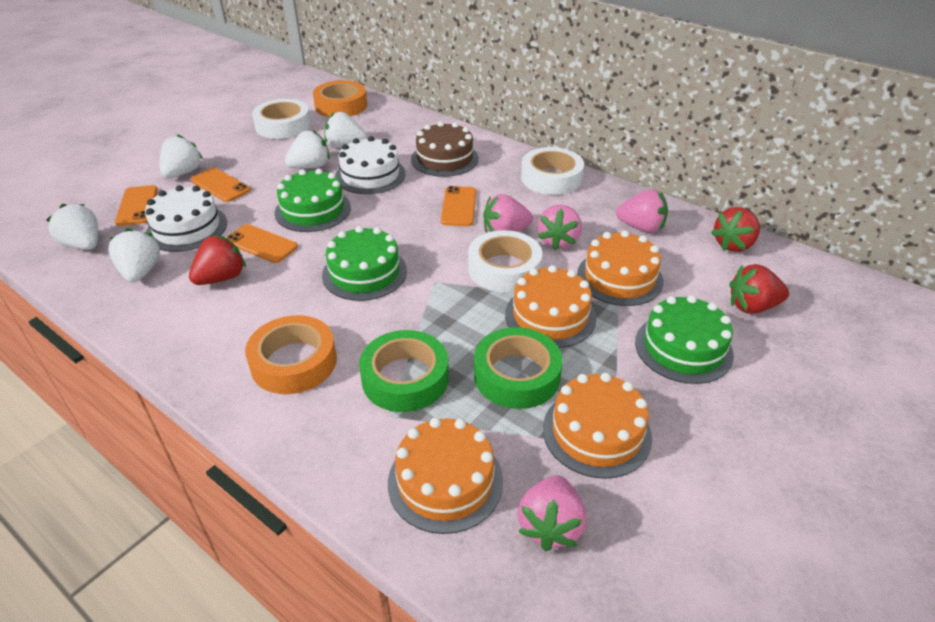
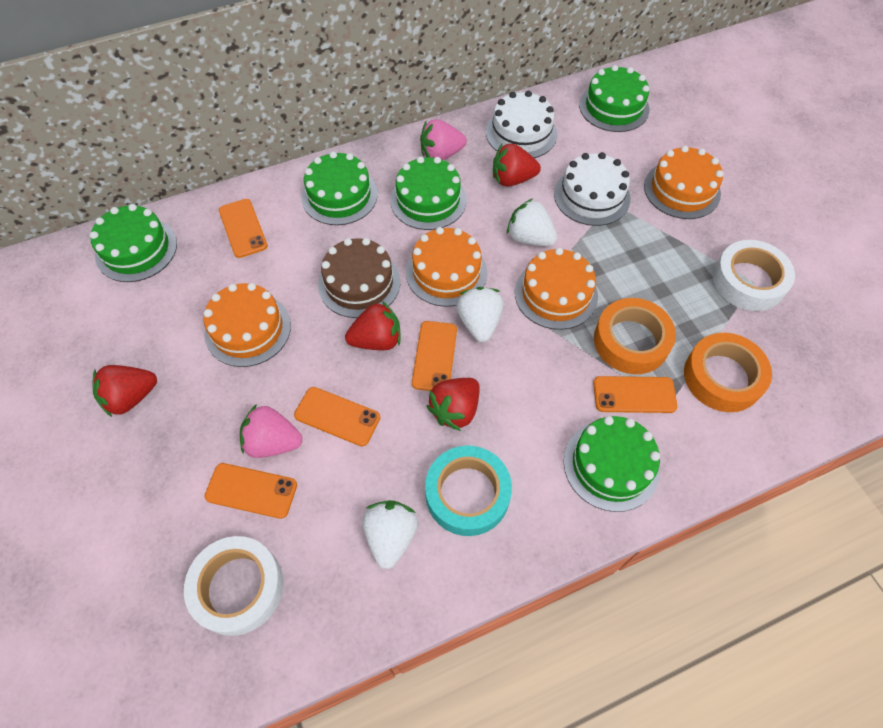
green cake: 3 -> 5
green tape: 2 -> 0
orange phone: 4 -> 5
pink strawberry: 4 -> 2
red strawberry: 3 -> 4
turquoise tape: 0 -> 1
white strawberry: 5 -> 3
white tape: 3 -> 2

